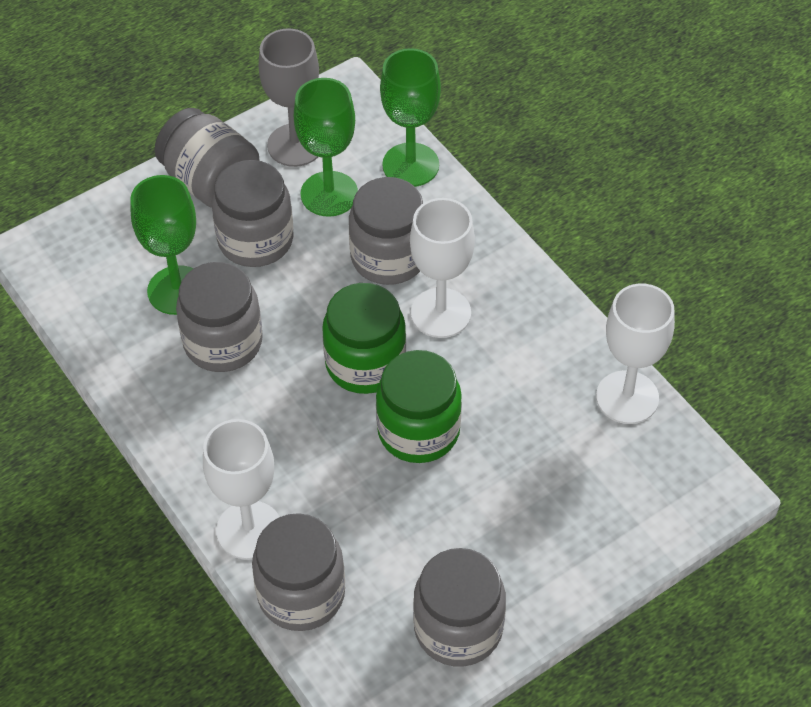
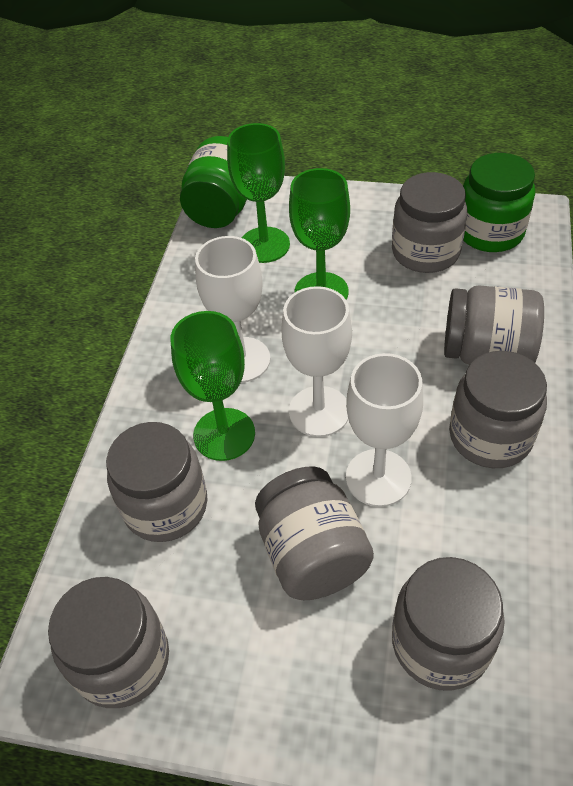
grey goblet: 1 -> 0
grey jar: 6 -> 7

